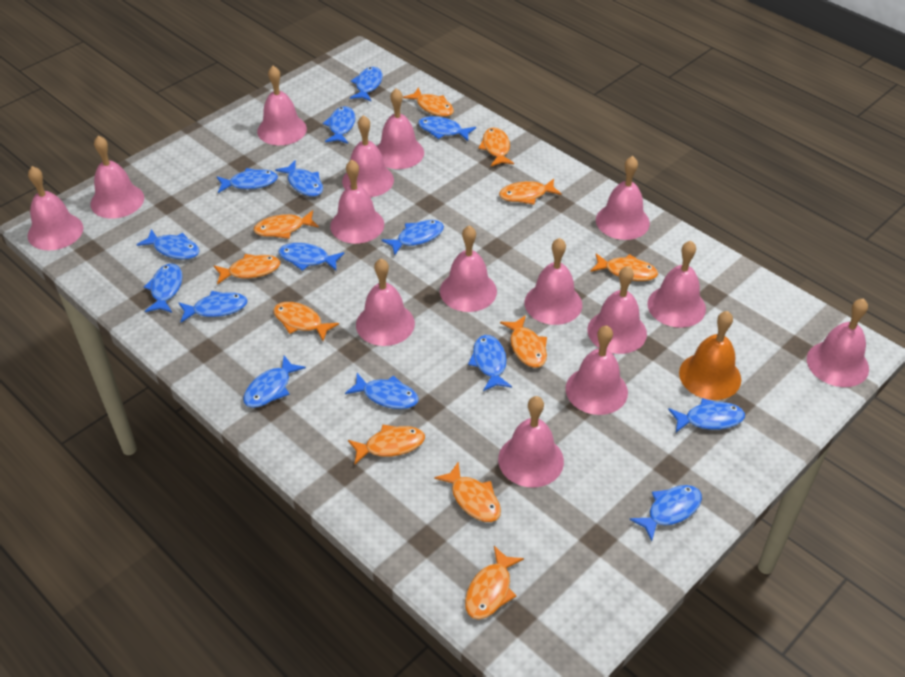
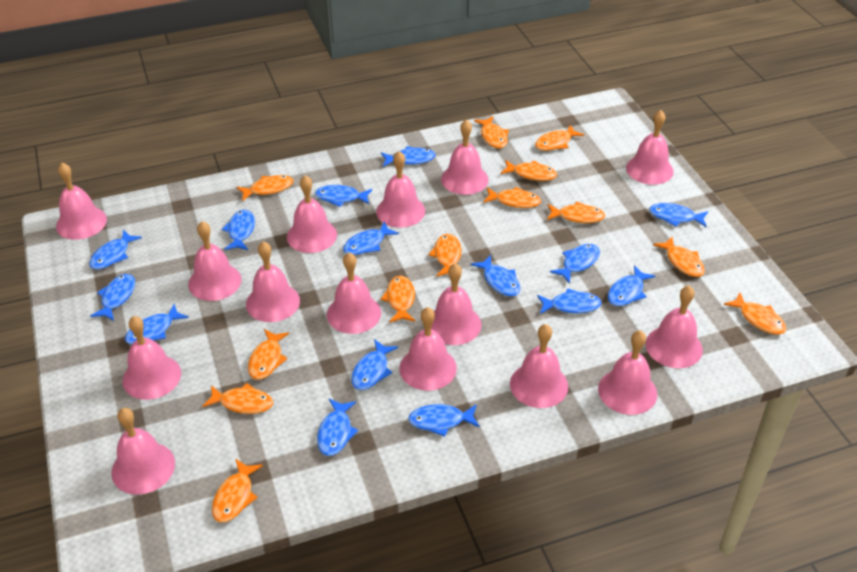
orange bell: 1 -> 0
orange fish: 11 -> 13

